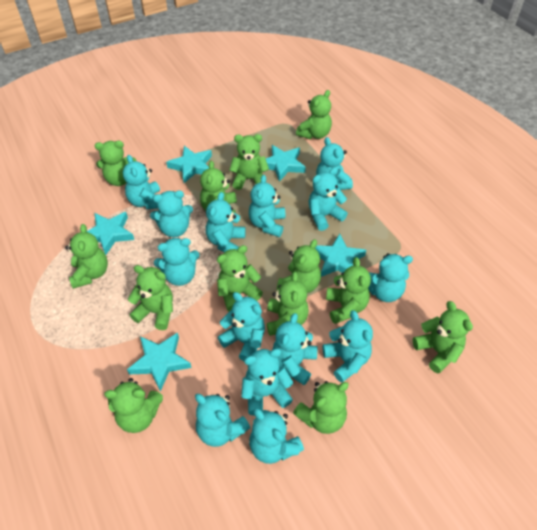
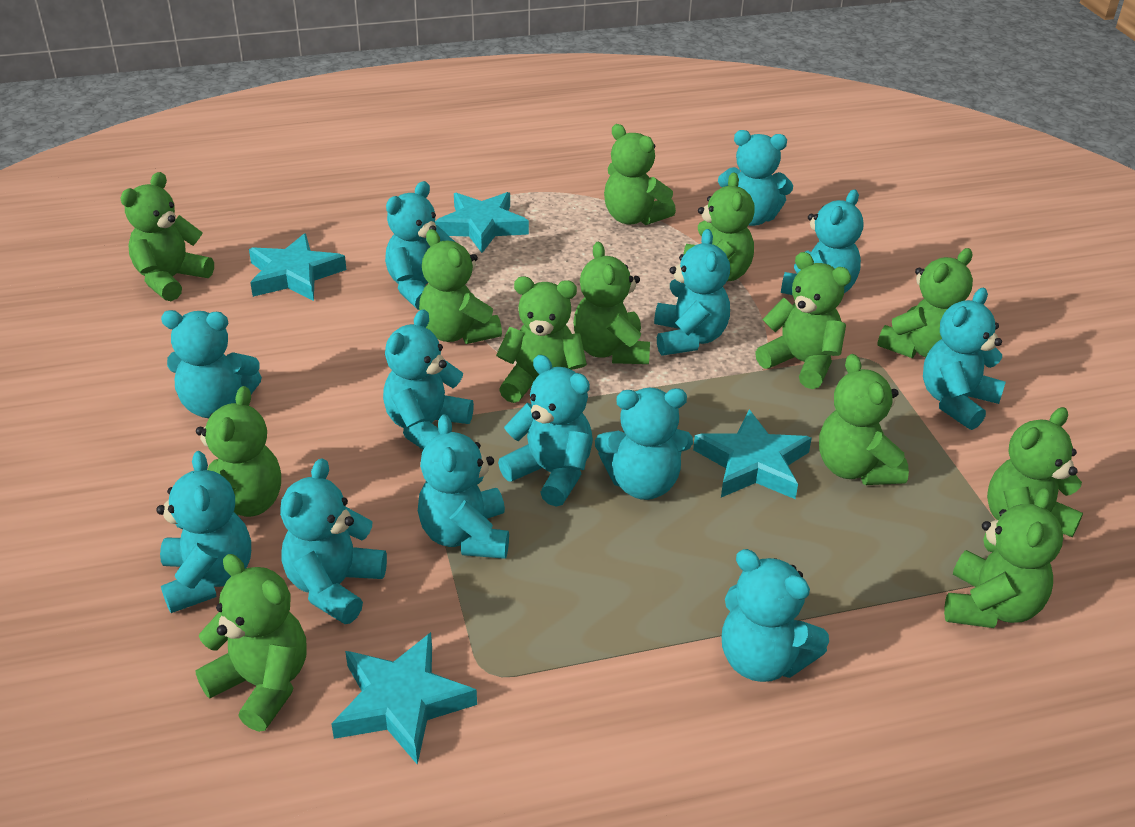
turquoise star: 5 -> 4
turquoise teddy bear: 14 -> 13

